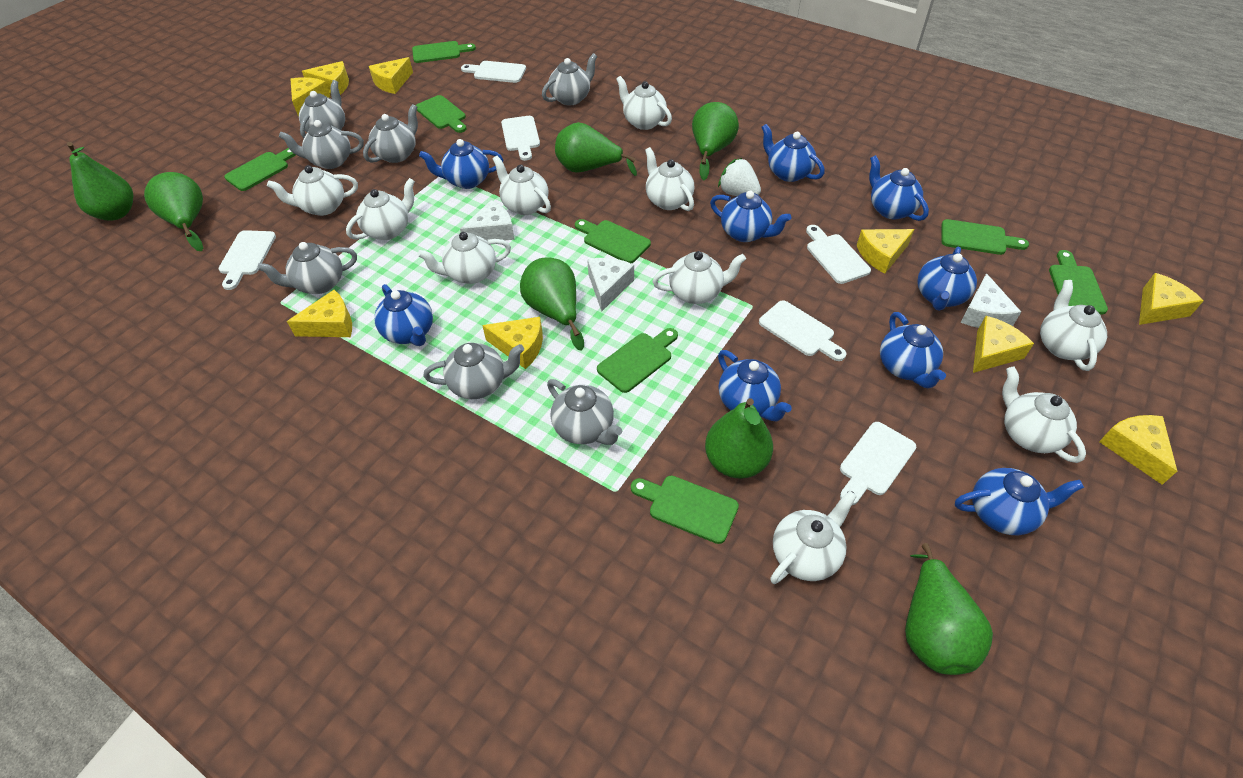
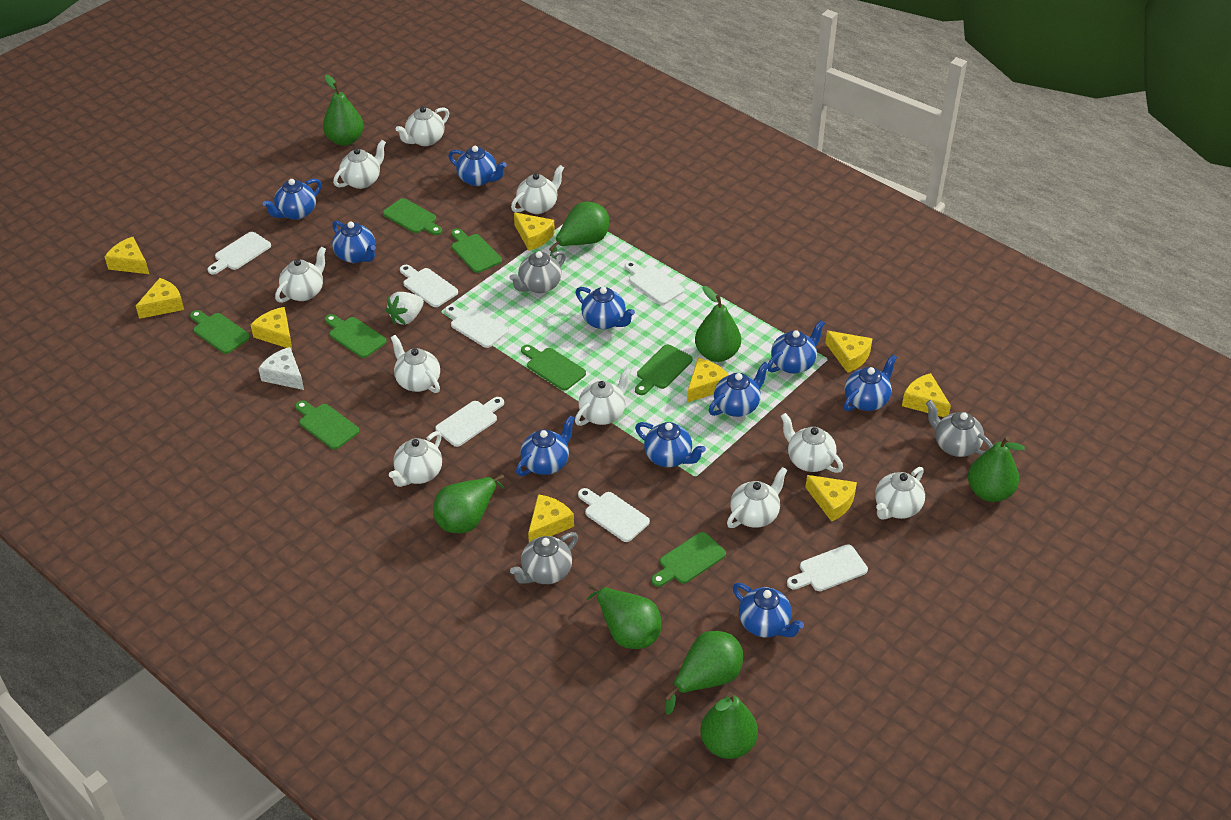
blue teapot: 9 -> 10
green pear: 7 -> 8
grey teapot: 7 -> 3
white cheese: 3 -> 1
white cutting board: 6 -> 7

